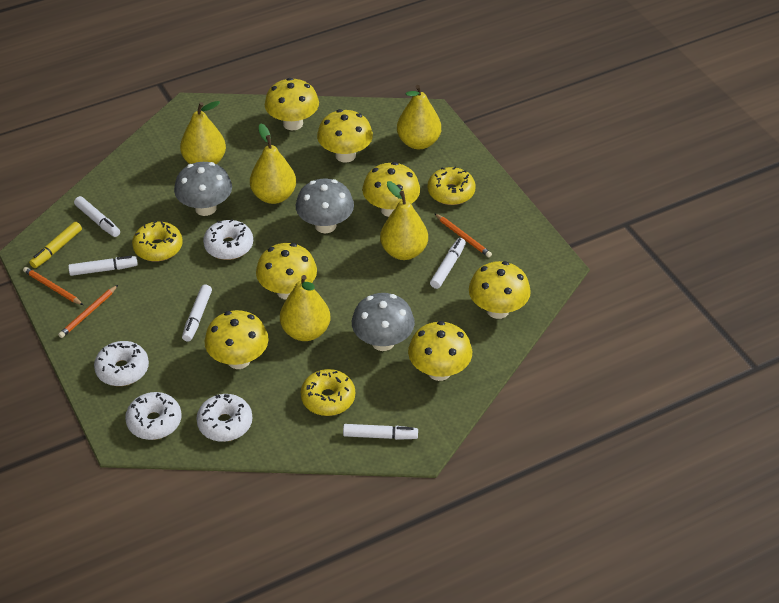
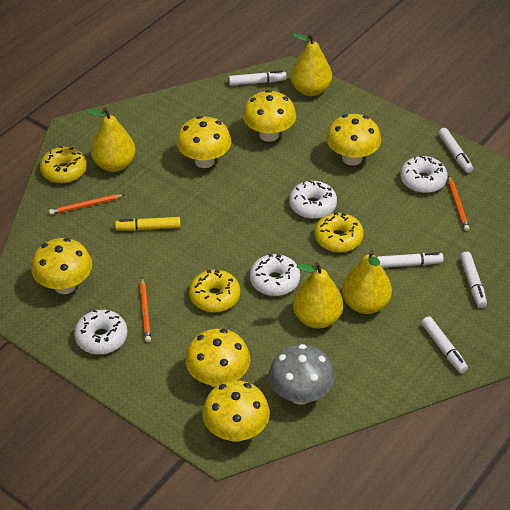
grey mushroom: 3 -> 1
yellow mushroom: 7 -> 6
yellow pear: 5 -> 4

